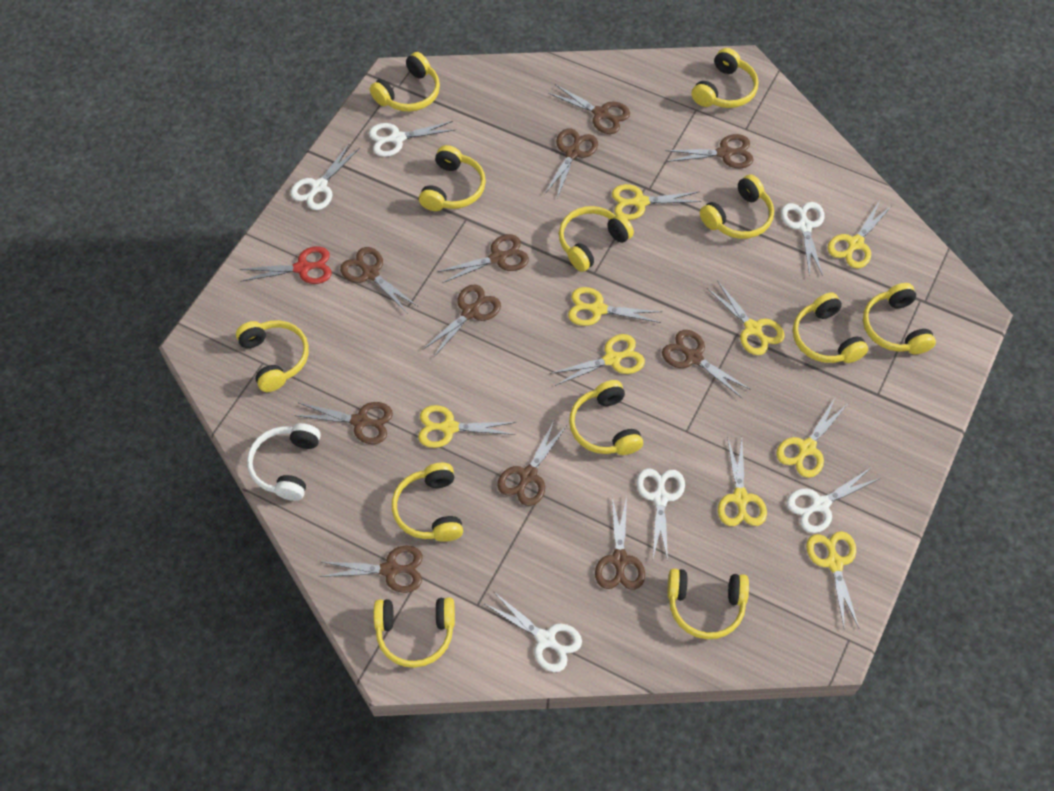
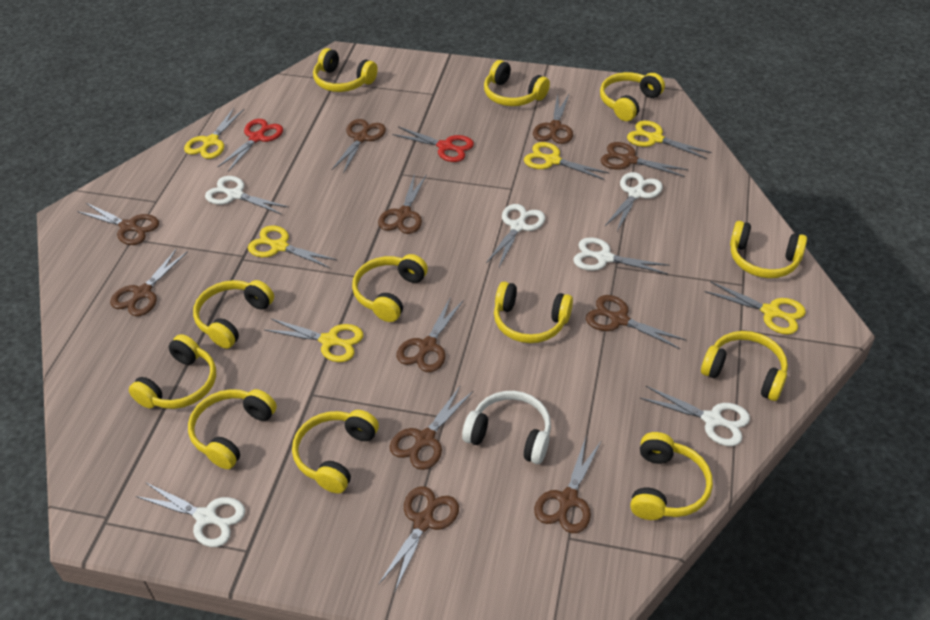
red scissors: 1 -> 2
yellow scissors: 9 -> 6

